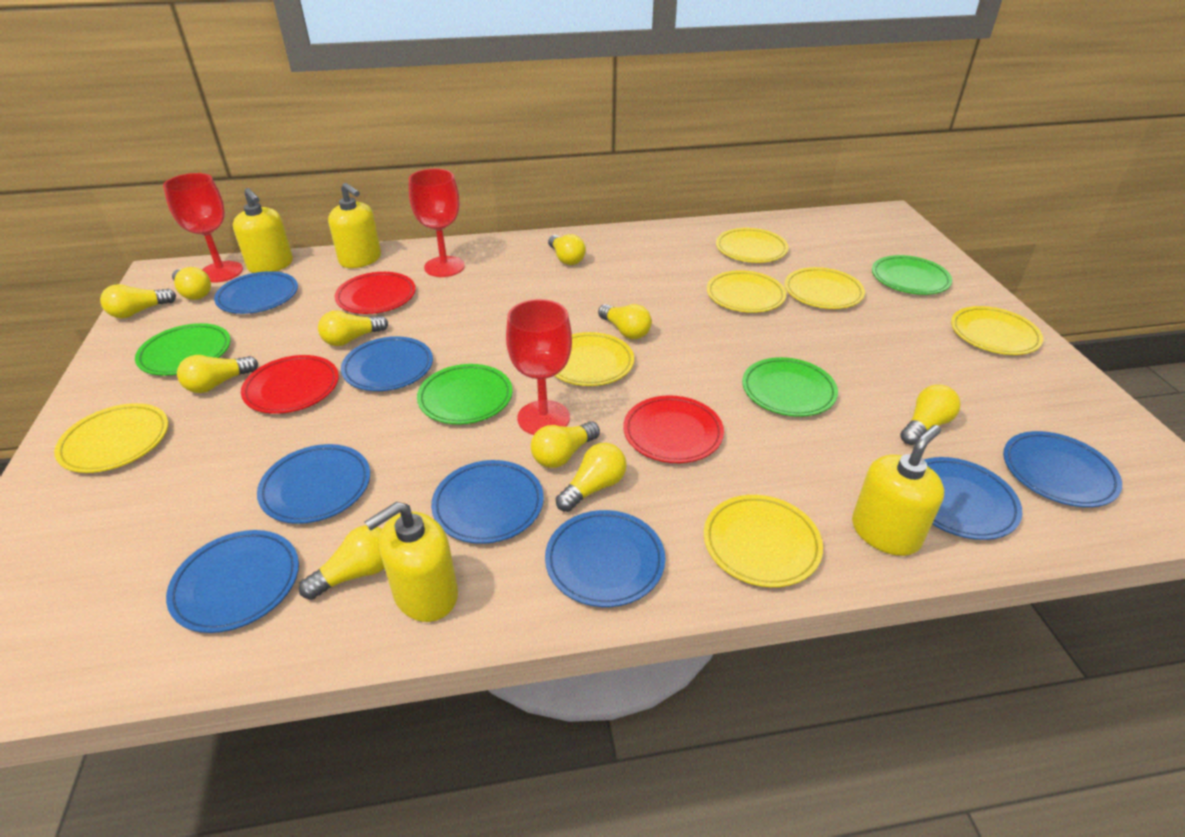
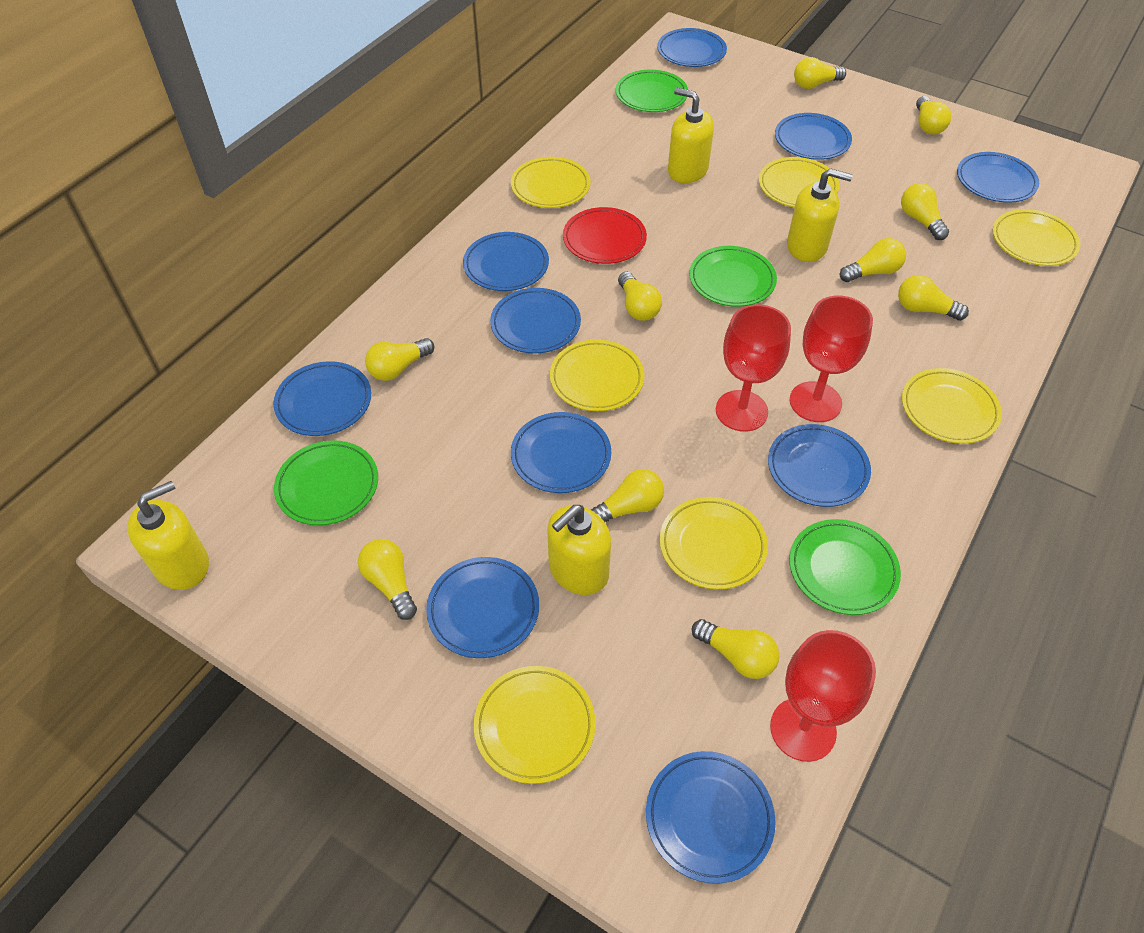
blue plate: 8 -> 10
red plate: 3 -> 1

